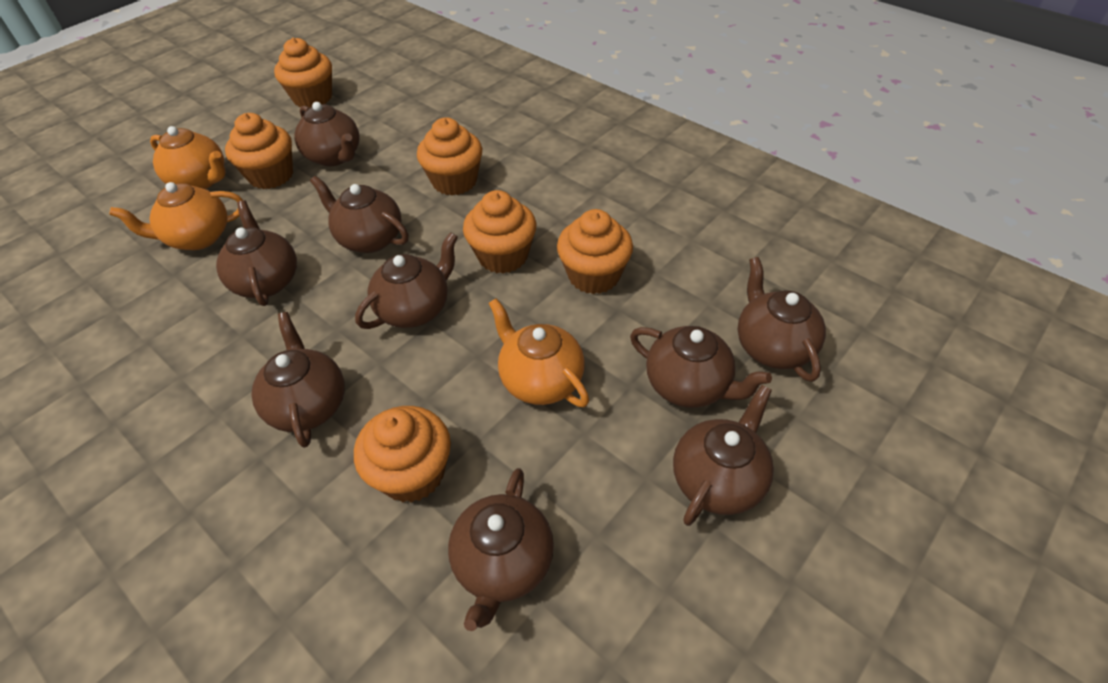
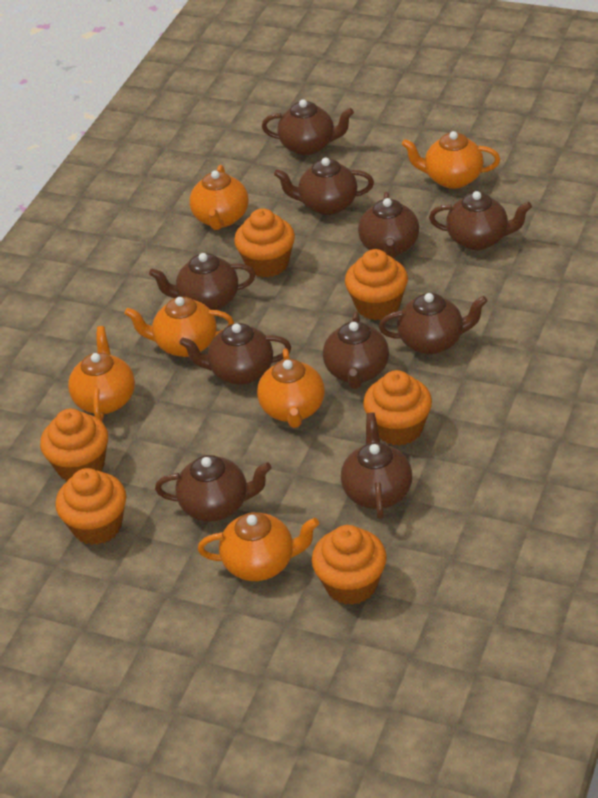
brown teapot: 9 -> 10
orange teapot: 3 -> 6

